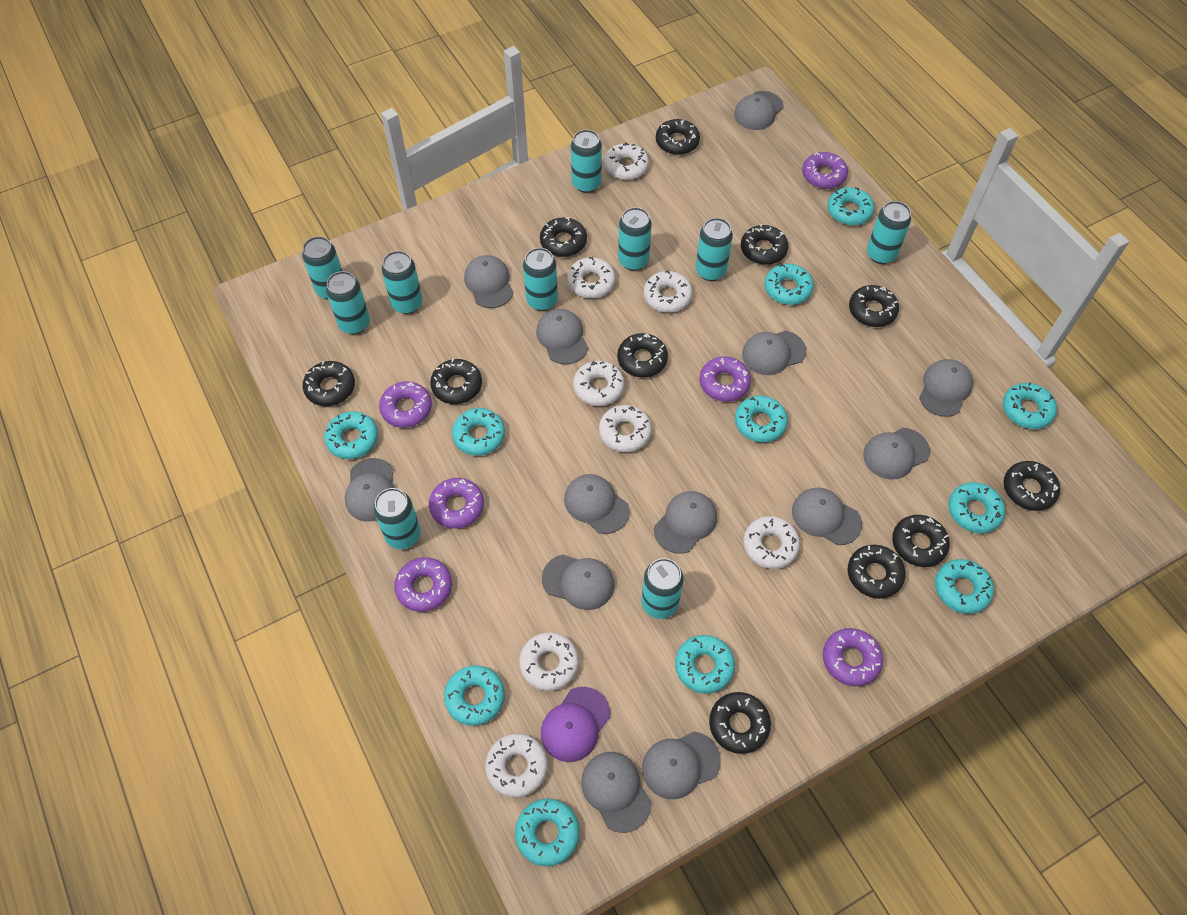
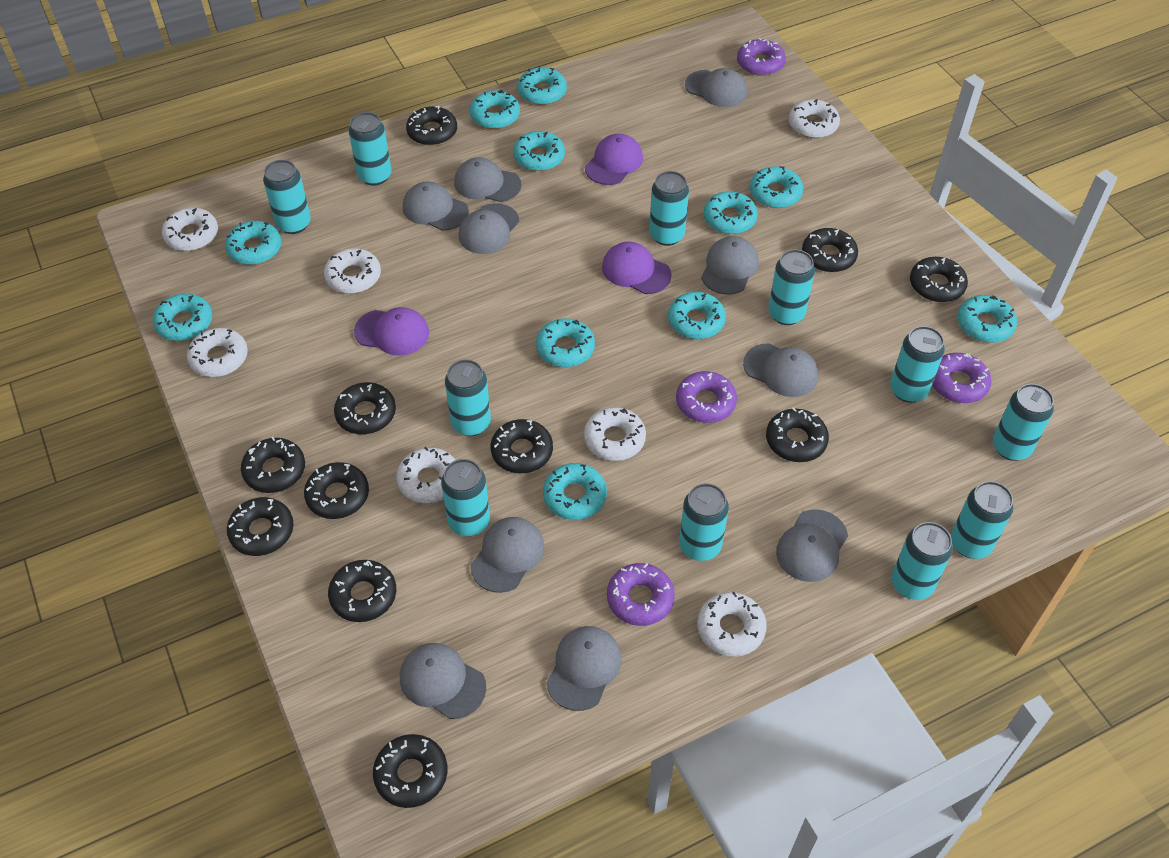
grey cap: 13 -> 10
purple cap: 1 -> 3
purple donut: 6 -> 4
turquoise can: 10 -> 11
white donut: 8 -> 7

